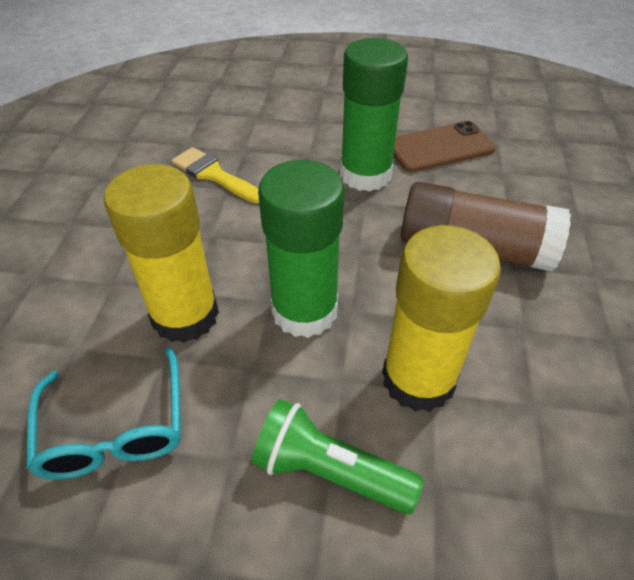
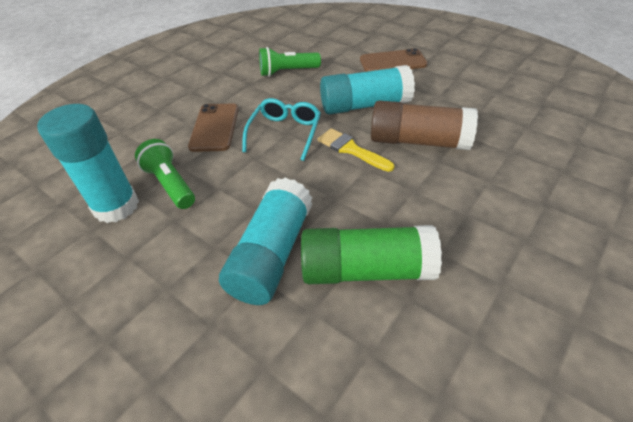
brown phone: 1 -> 2
green flashlight: 1 -> 2
green glue stick: 2 -> 1
turquoise glue stick: 0 -> 3
yellow glue stick: 2 -> 0

